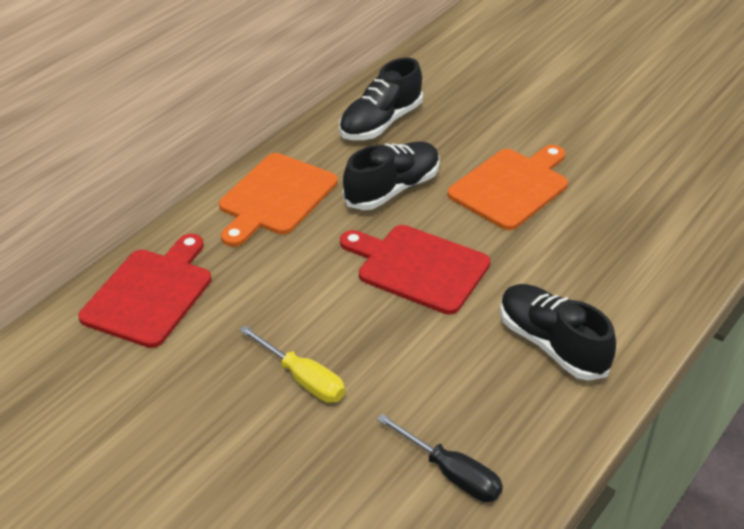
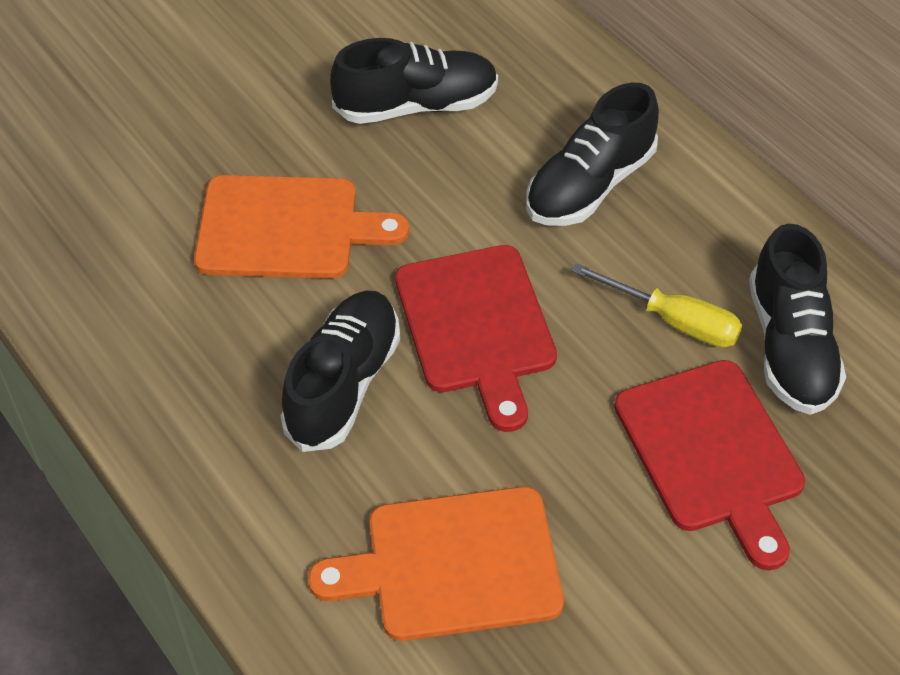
black screwdriver: 1 -> 0
black shoe: 3 -> 4

